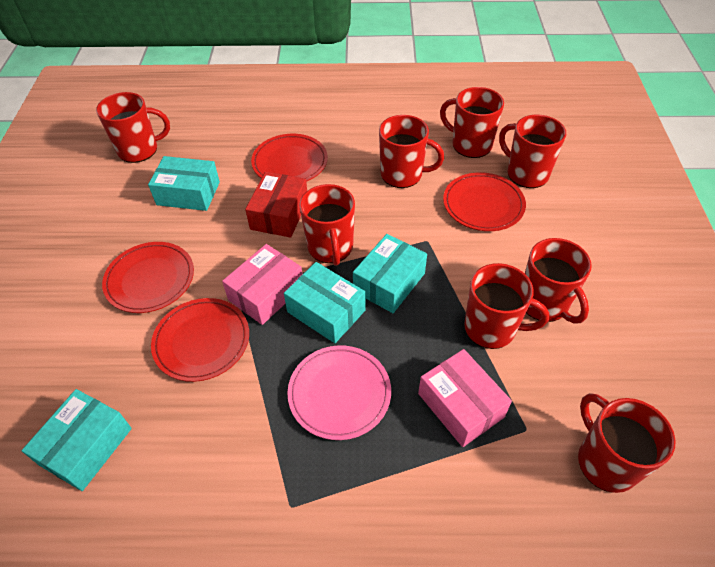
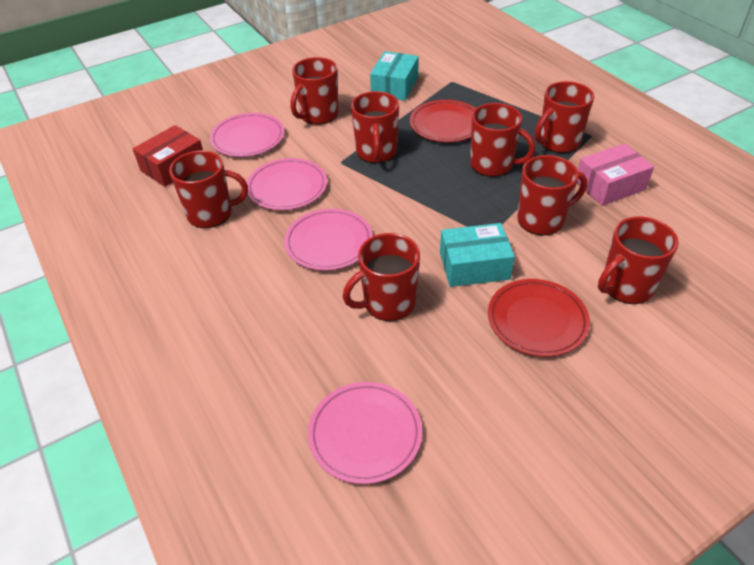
pink box: 2 -> 1
pink plate: 1 -> 4
red plate: 4 -> 2
turquoise box: 4 -> 2

